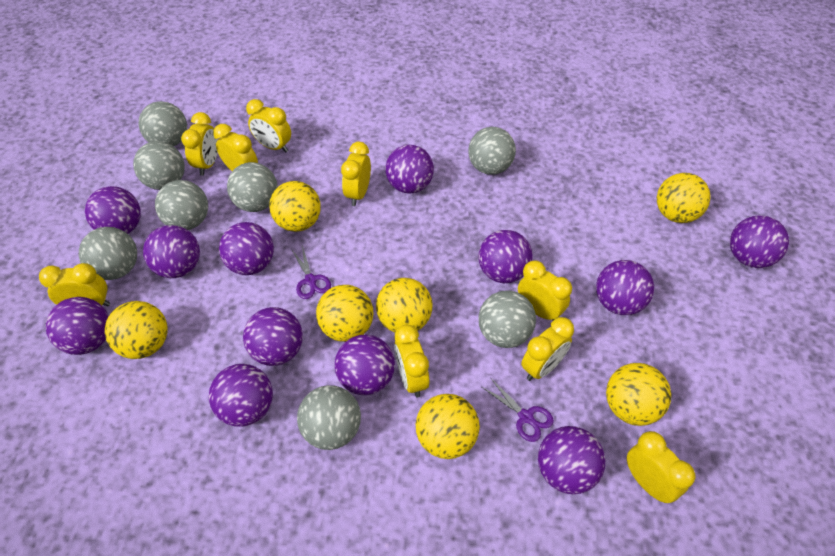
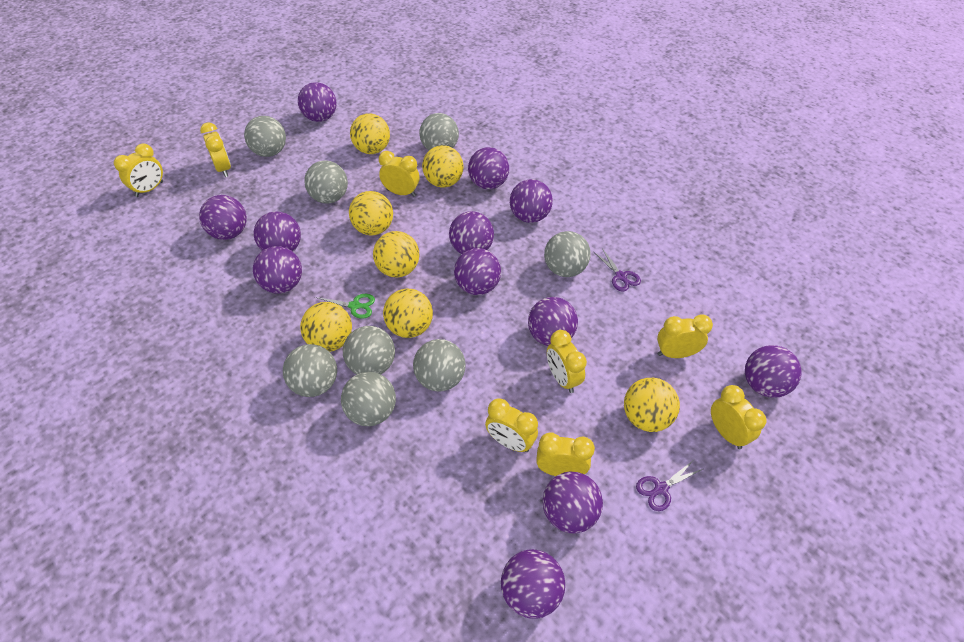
green scissors: 0 -> 1
yellow clock: 9 -> 8

